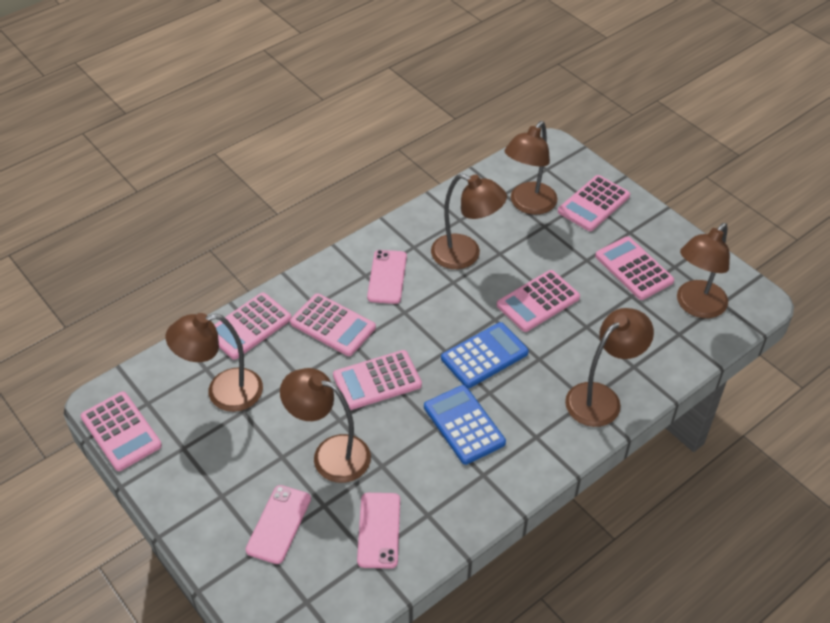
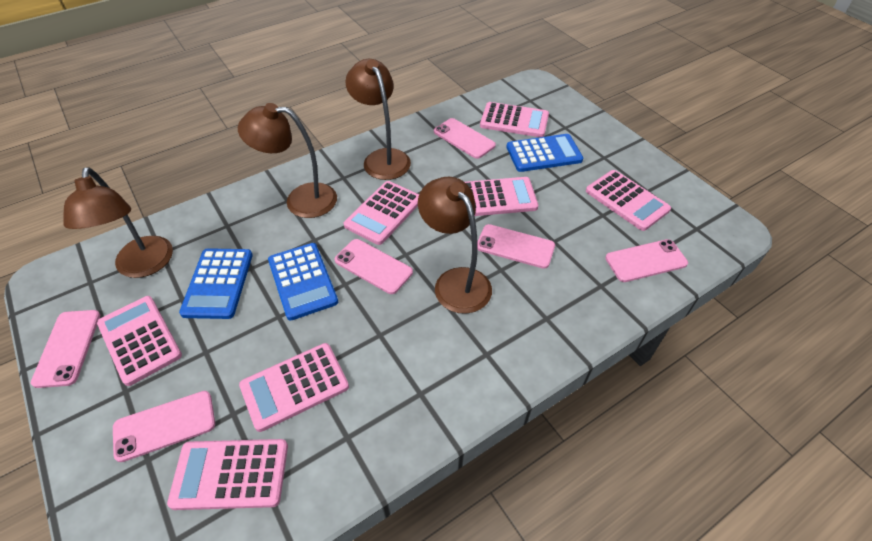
blue calculator: 2 -> 3
brown lamp: 6 -> 4
pink phone: 3 -> 6

